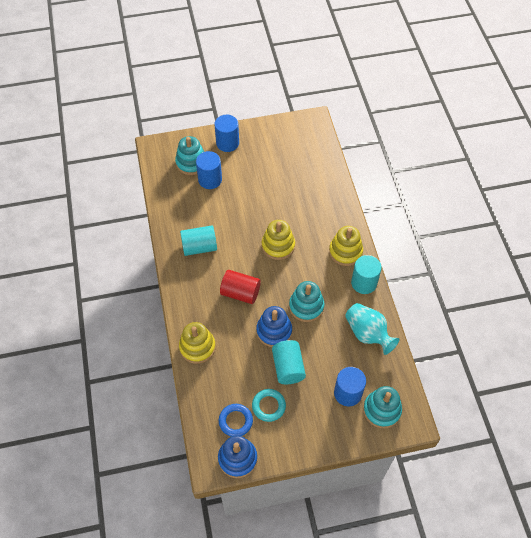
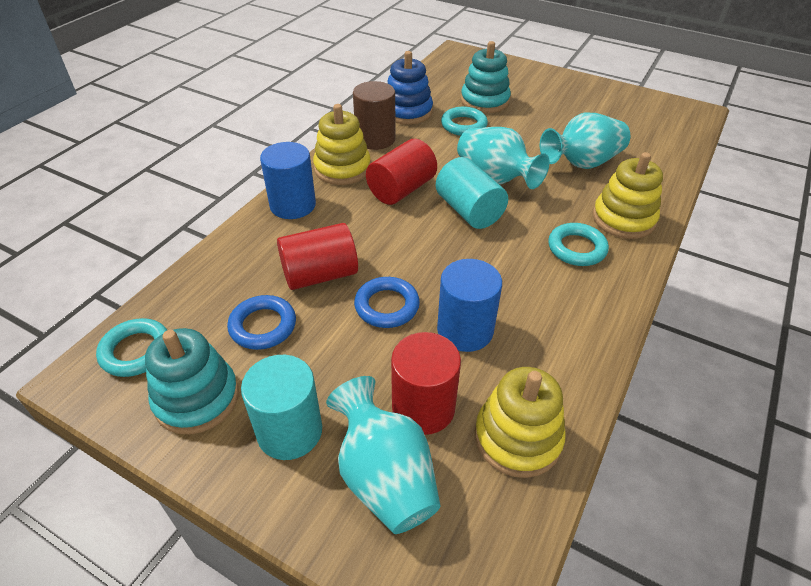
blue cylinder: 3 -> 2
blue ring: 1 -> 2
blue stacking toy: 2 -> 1
brown cylinder: 0 -> 1
red cylinder: 1 -> 3
turquoise cylinder: 3 -> 2
turquoise ring: 1 -> 3
turquoise stacking toy: 3 -> 2
turquoise vase: 1 -> 3

